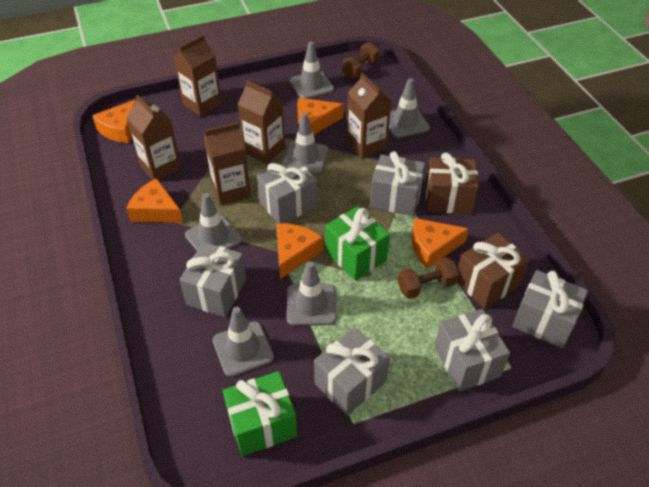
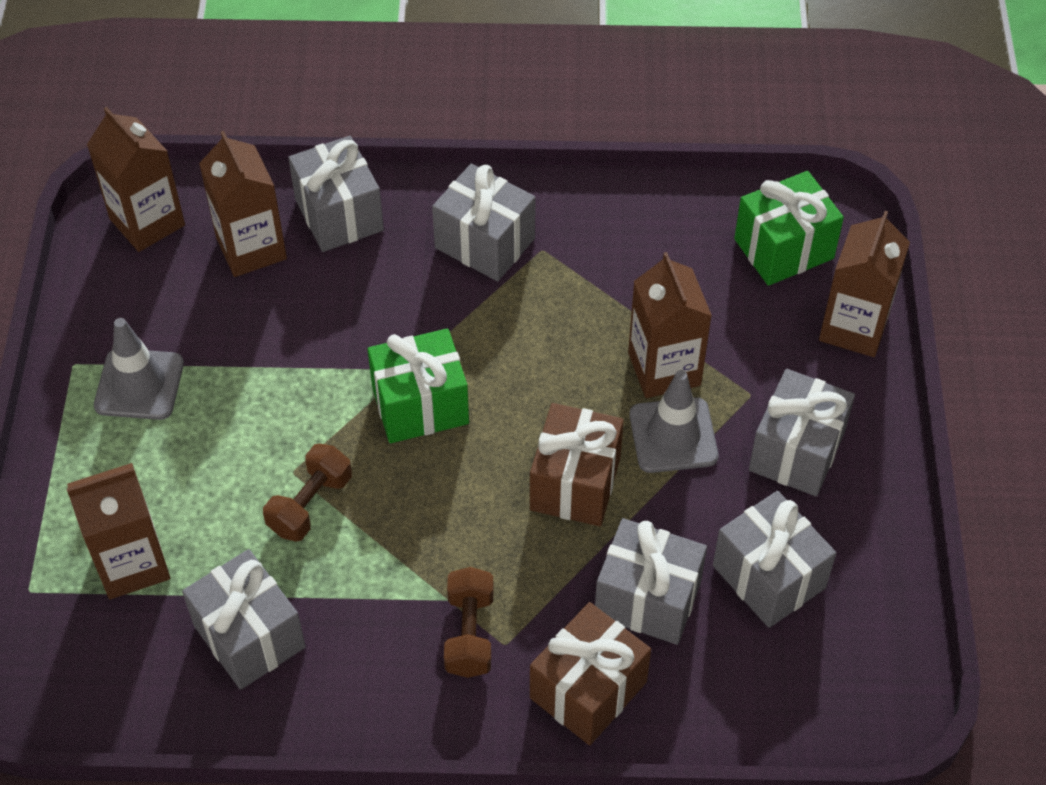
grey traffic cone: 6 -> 2
orange cheese: 5 -> 0

